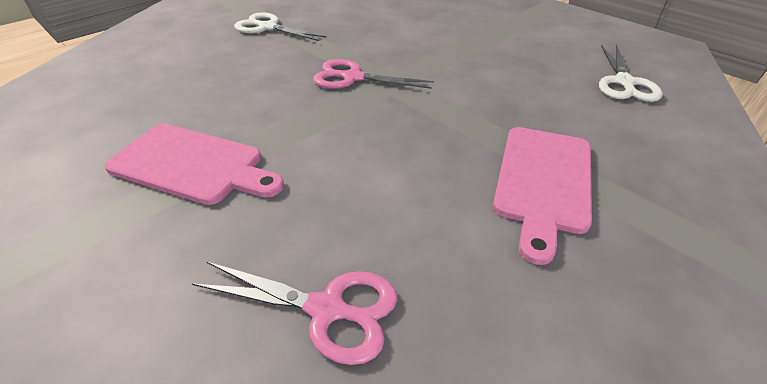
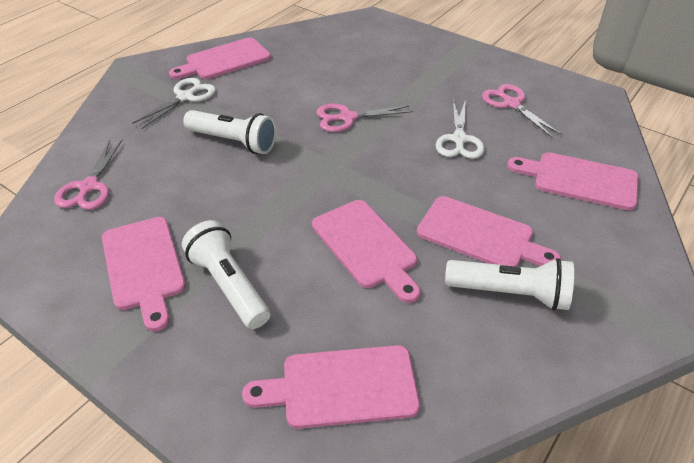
pink cutting board: 2 -> 6
pink scissors: 2 -> 3
white flashlight: 0 -> 3

